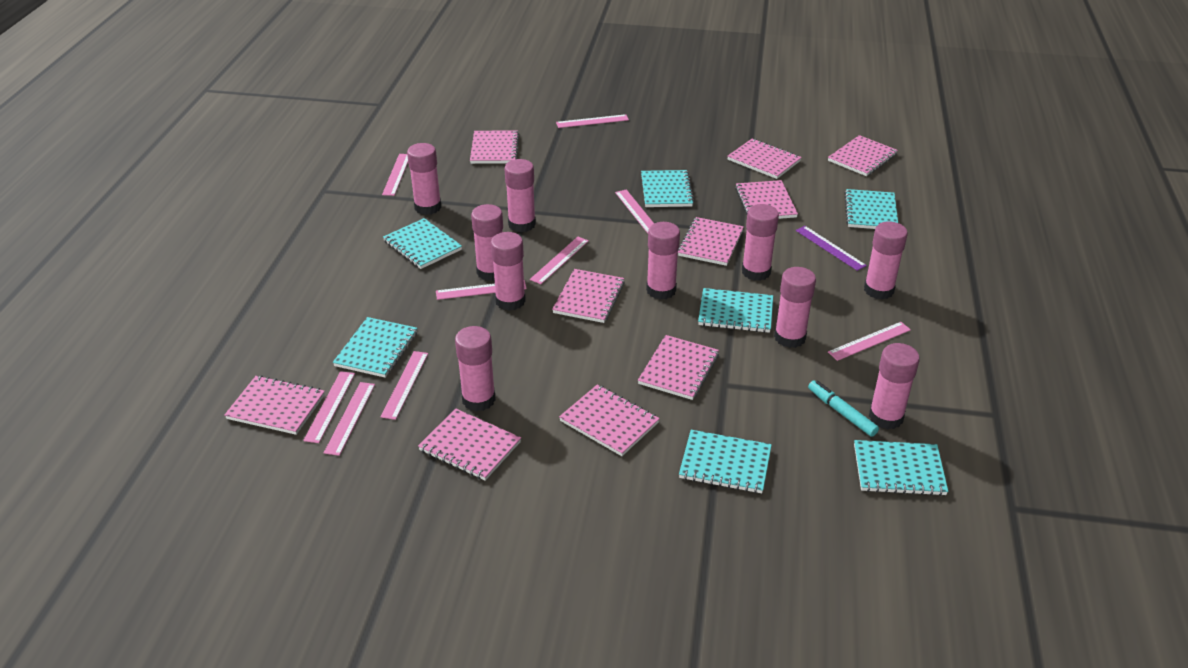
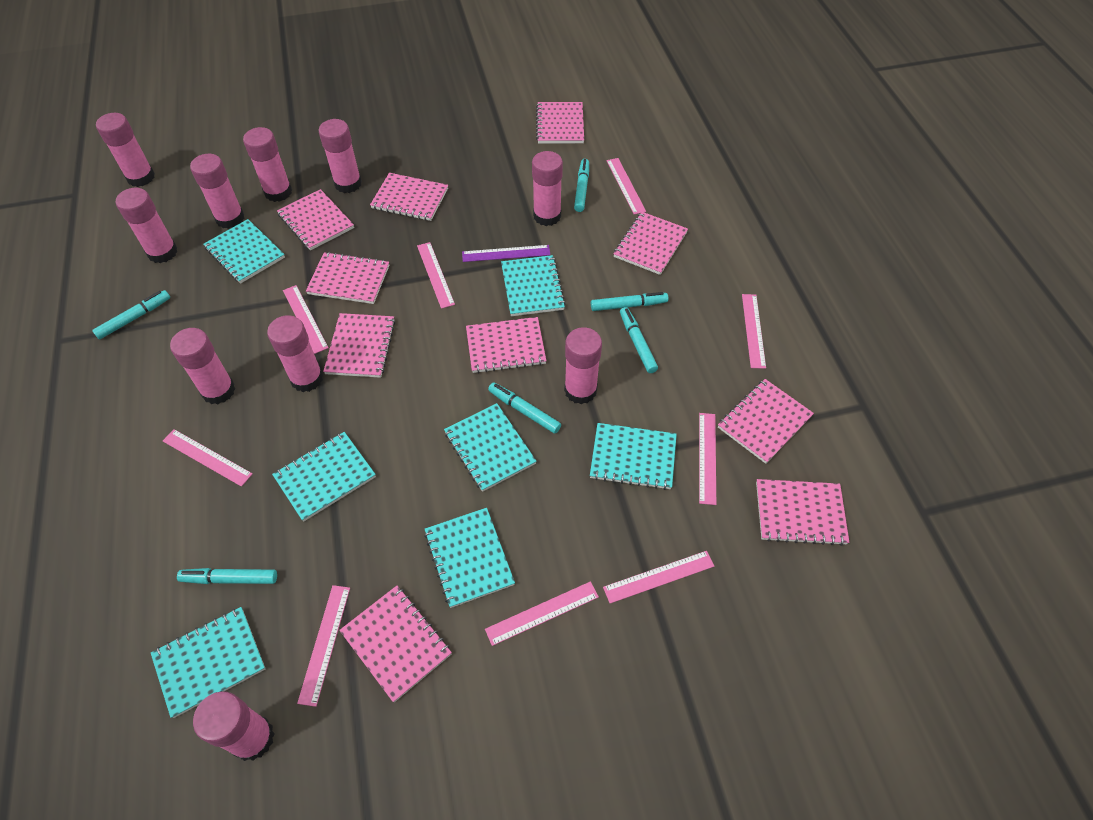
turquoise marker: 1 -> 6

